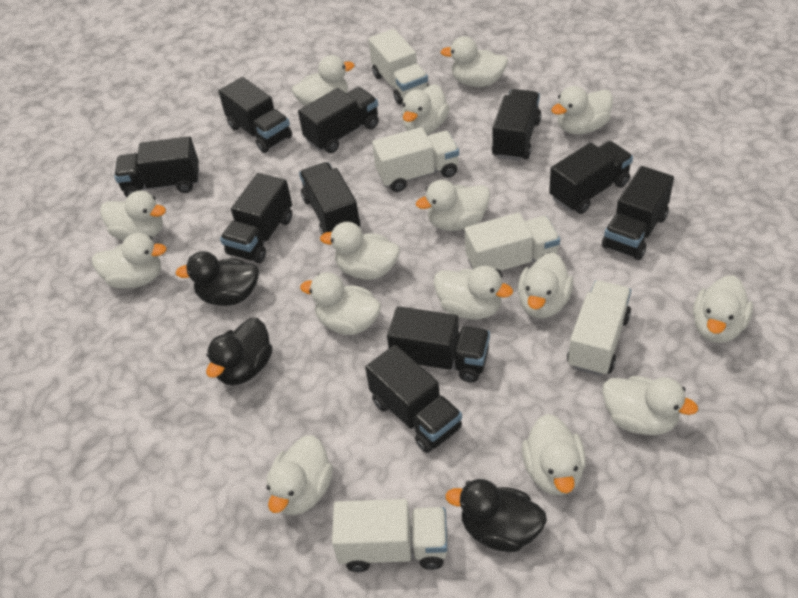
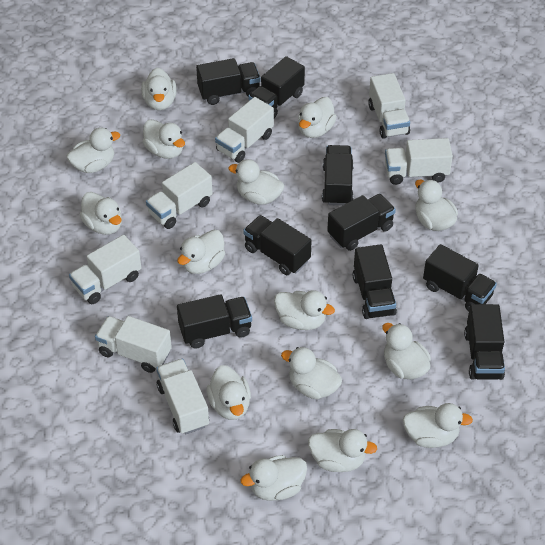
black duck: 3 -> 0
black truck: 10 -> 9
white truck: 5 -> 7

